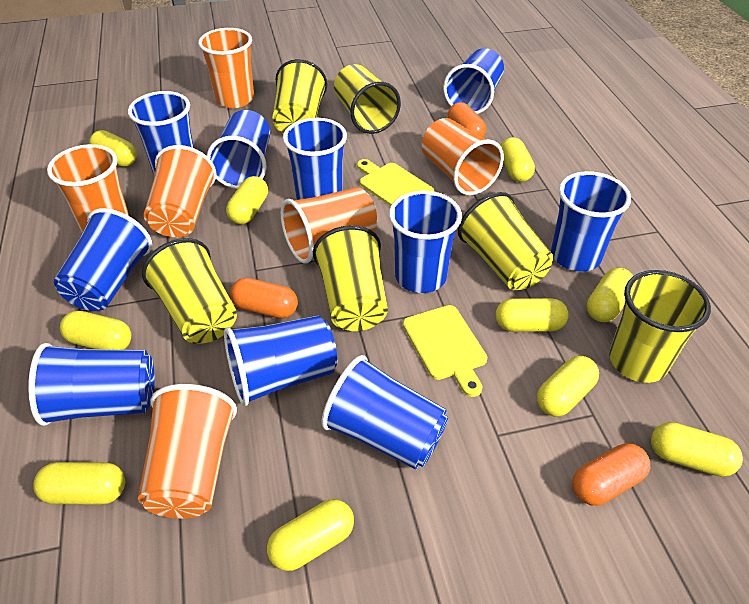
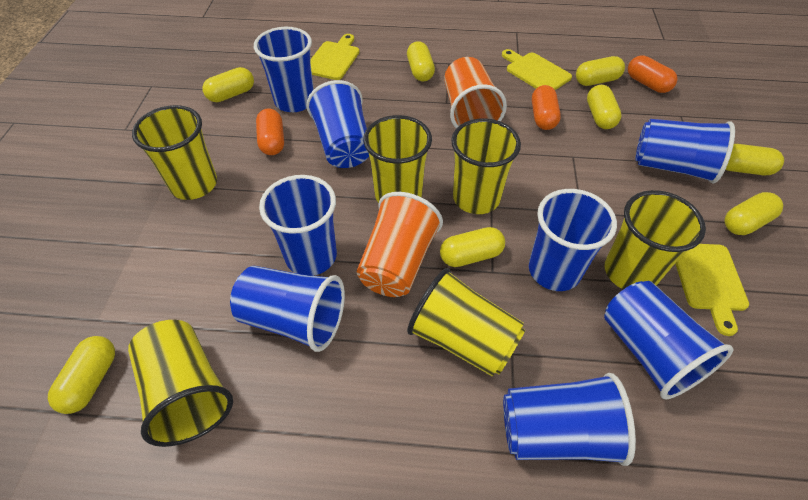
blue cup: 10 -> 8
orange cup: 6 -> 2
yellow capsule: 10 -> 8
yellow cutting board: 2 -> 3

